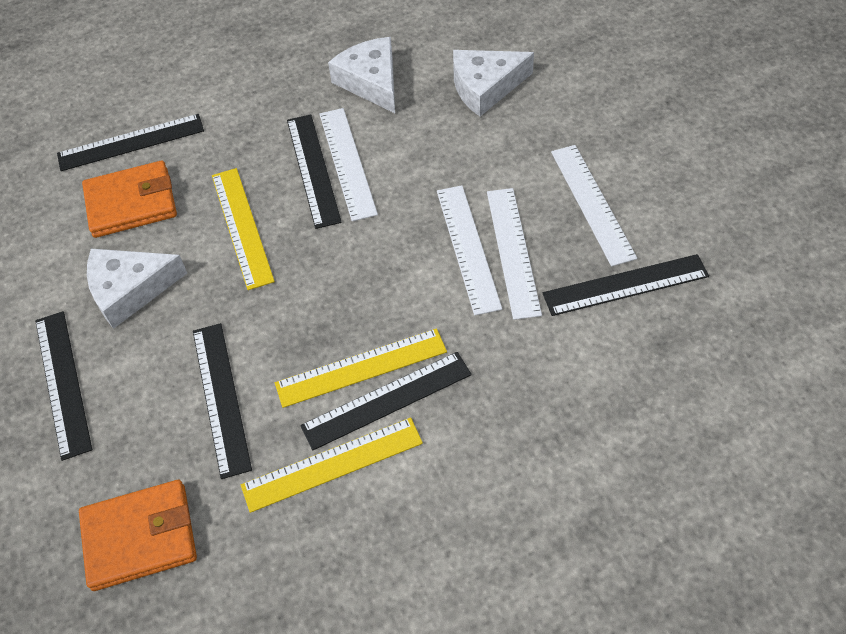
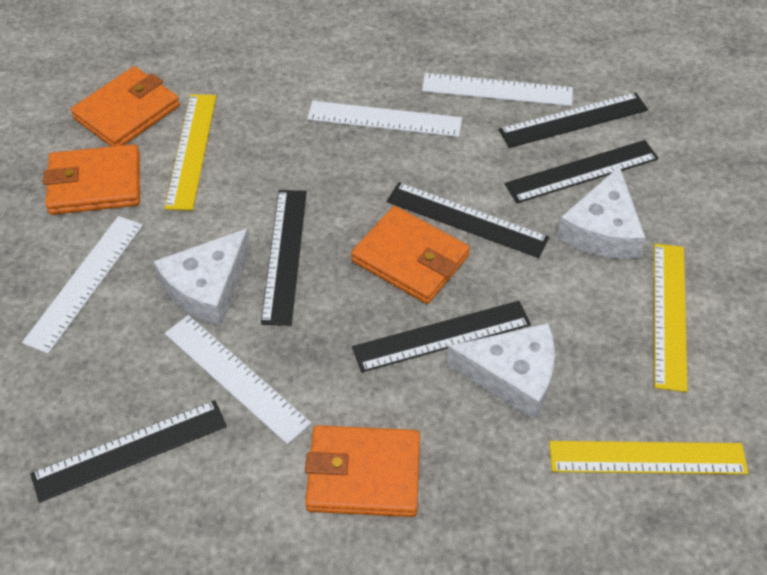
orange wallet: 2 -> 4

